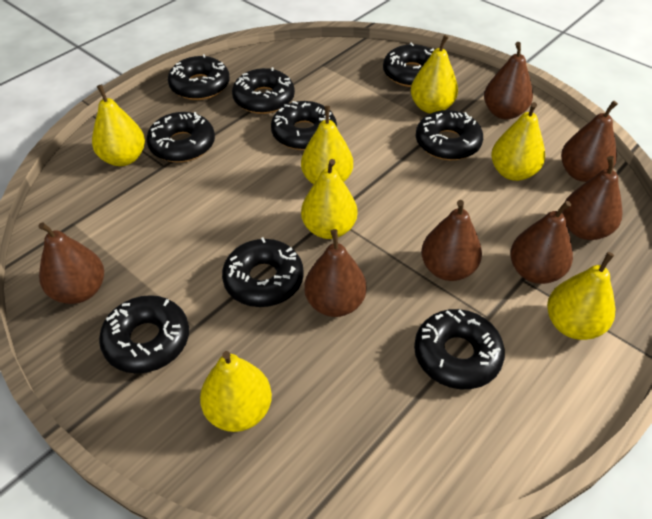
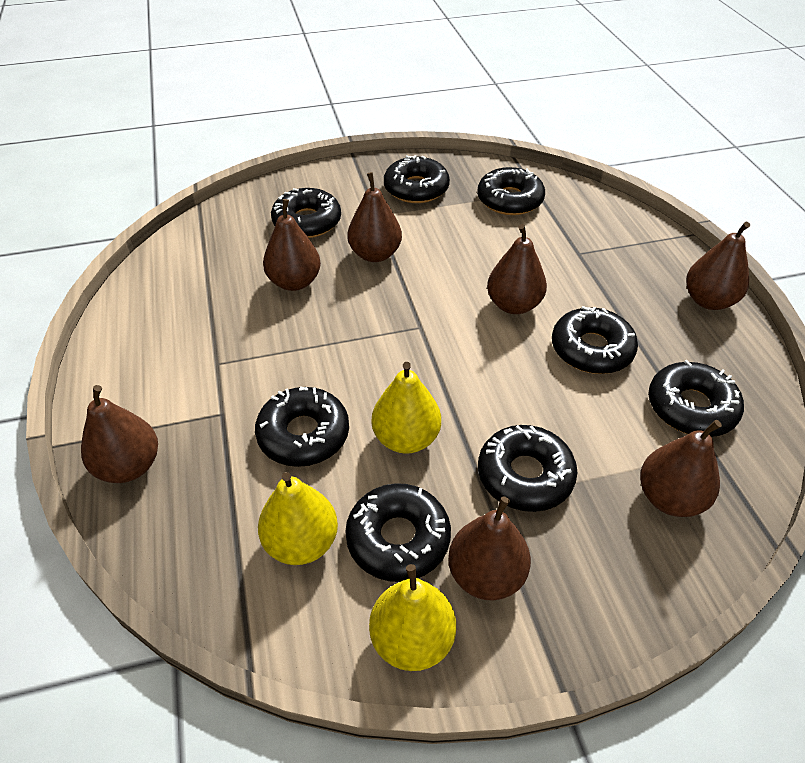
black donut: 9 -> 8
yellow pear: 7 -> 3

